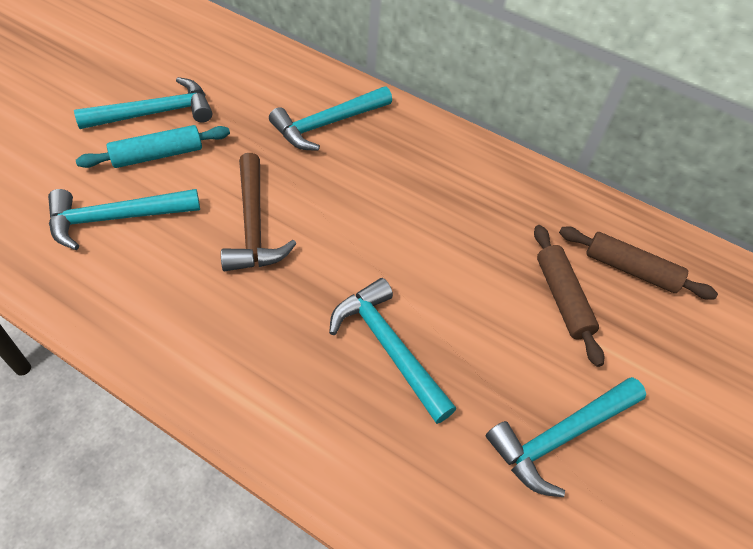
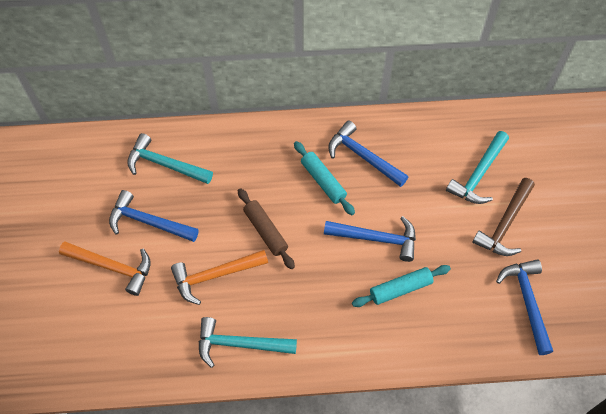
blue hammer: 0 -> 4
brown rolling pin: 2 -> 1
orange hammer: 0 -> 2
turquoise hammer: 5 -> 3
turquoise rolling pin: 1 -> 2

